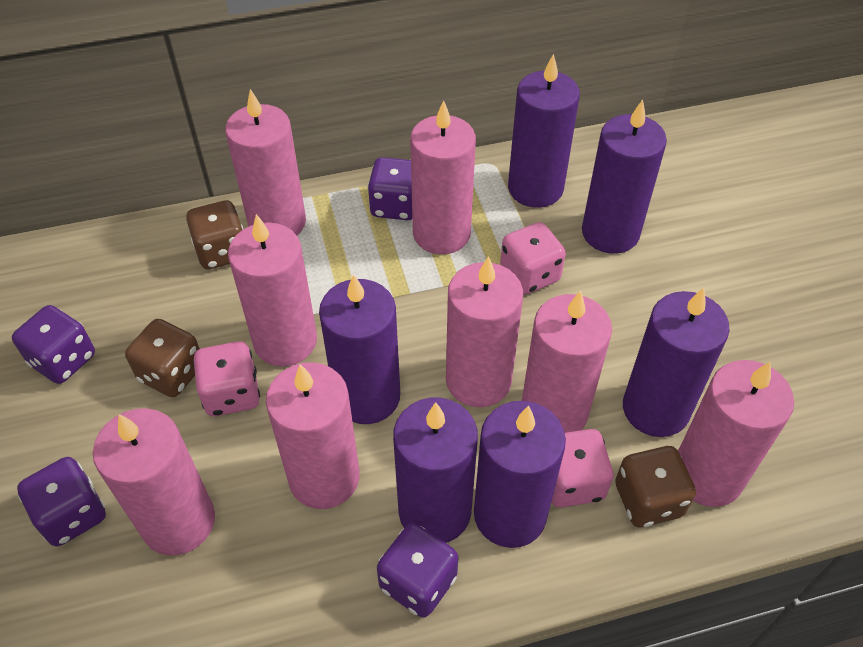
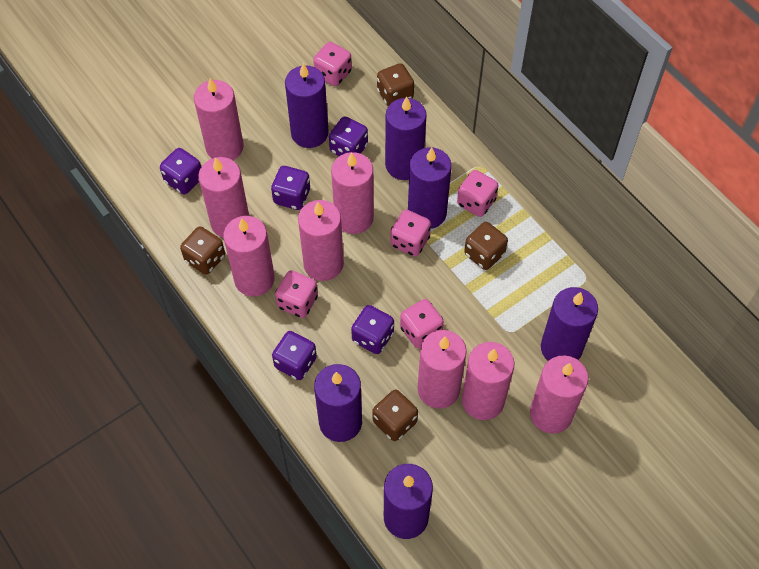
brown dice: 3 -> 4
pink dice: 3 -> 5
purple dice: 4 -> 5

